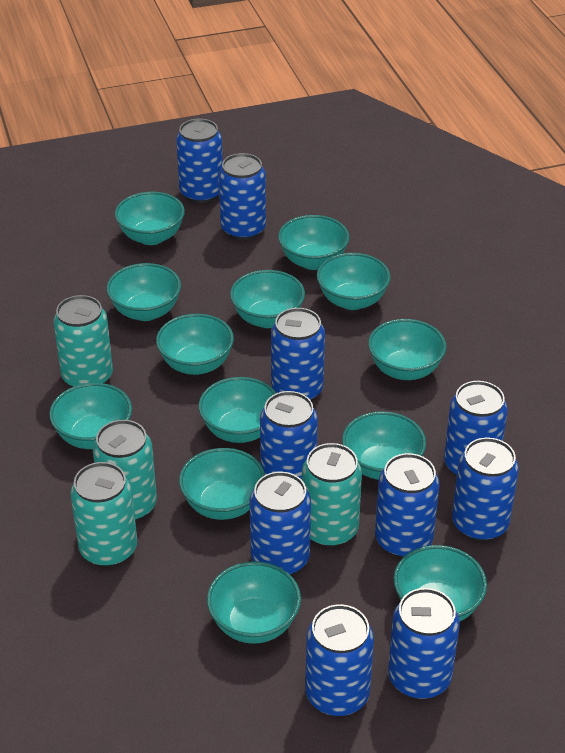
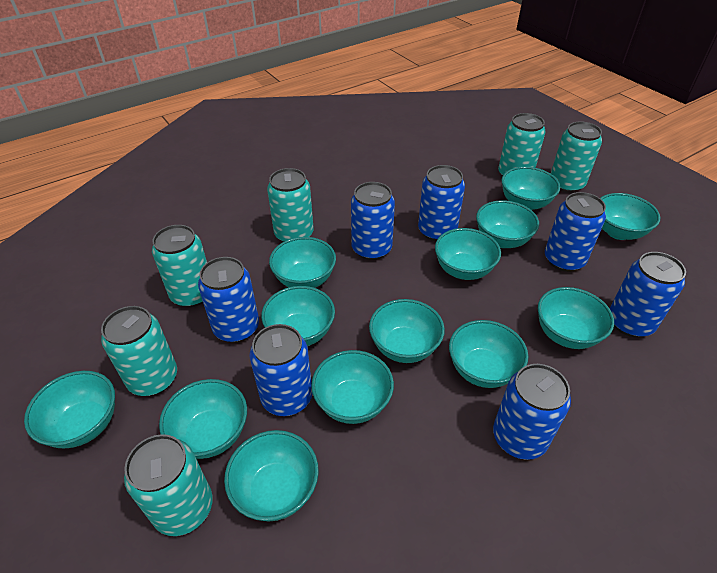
blue can: 10 -> 7
turquoise can: 4 -> 6

